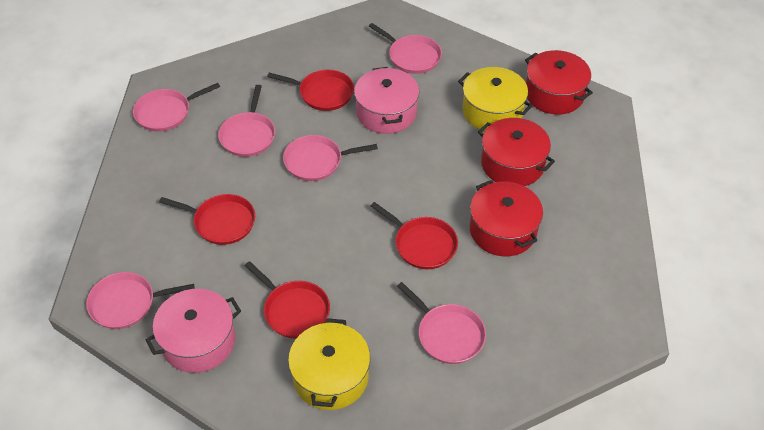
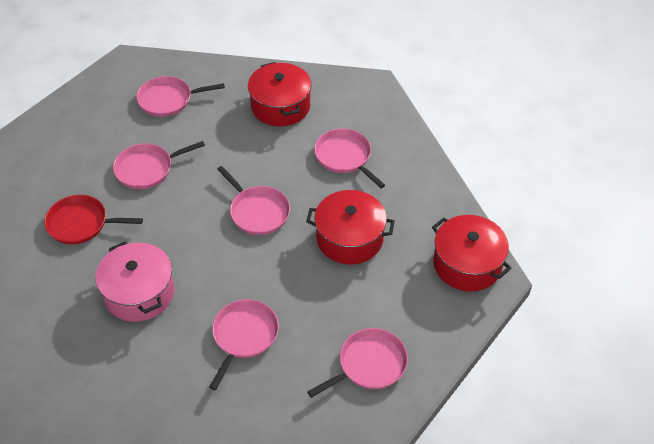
pink pot: 2 -> 1
red pan: 4 -> 1
yellow pot: 2 -> 0

